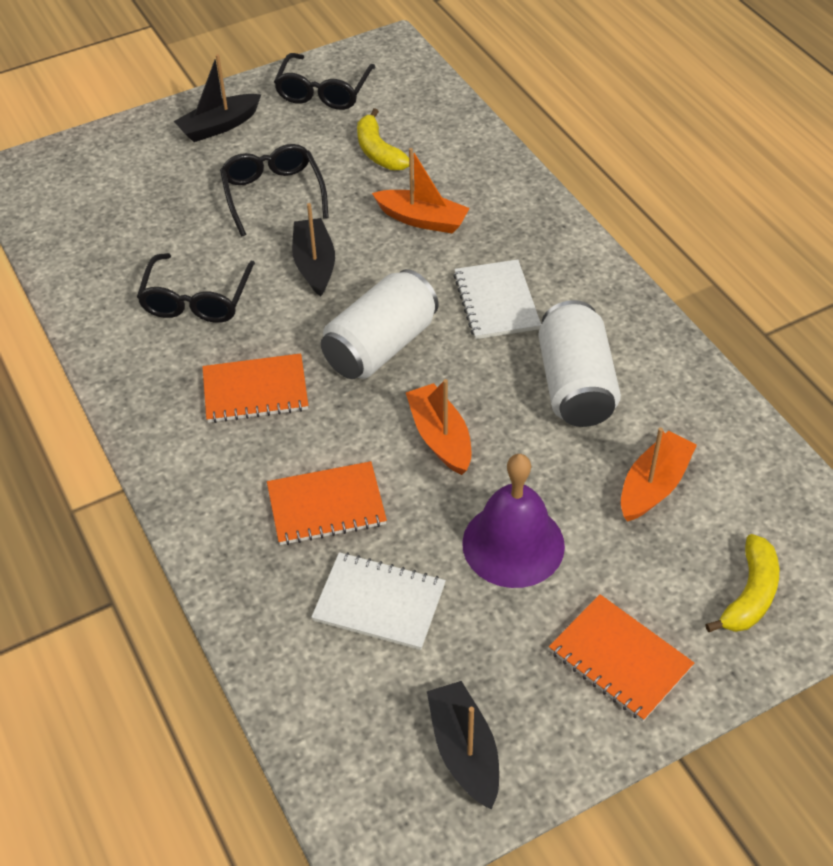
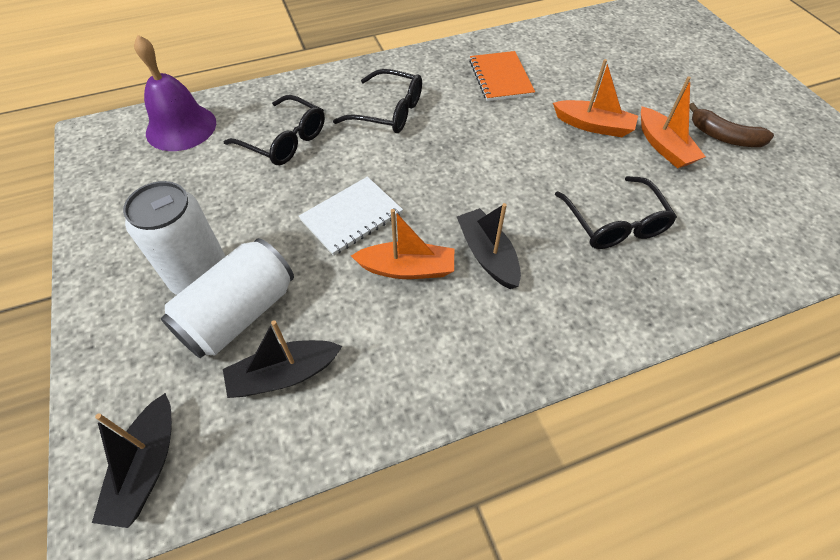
brown banana: 0 -> 1
orange notebook: 3 -> 1
white notebook: 2 -> 1
yellow banana: 2 -> 0

